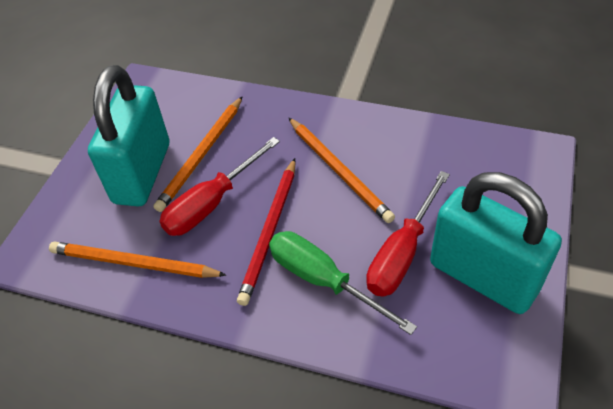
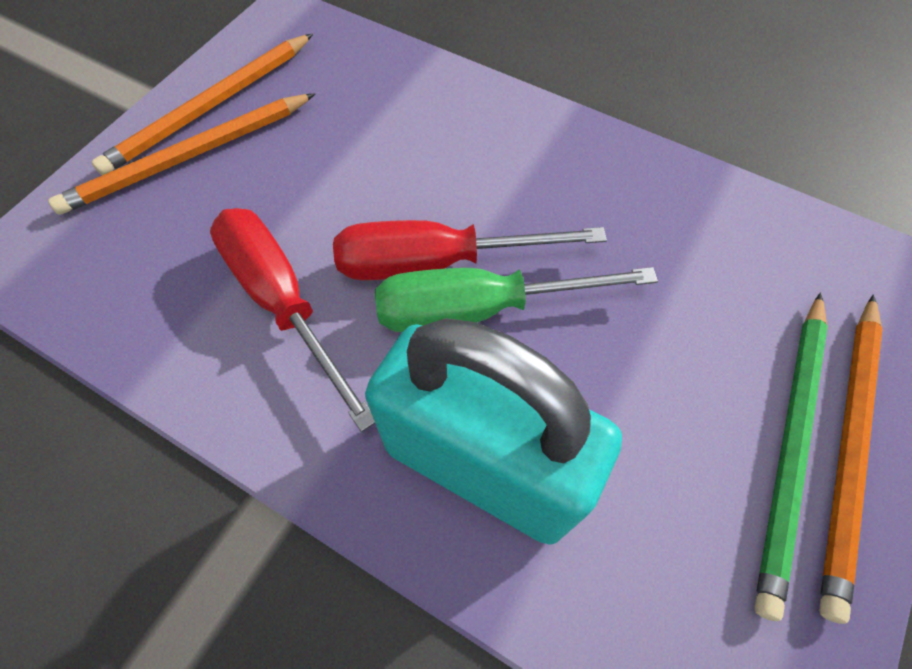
green pencil: 0 -> 1
red pencil: 1 -> 0
turquoise padlock: 2 -> 1

